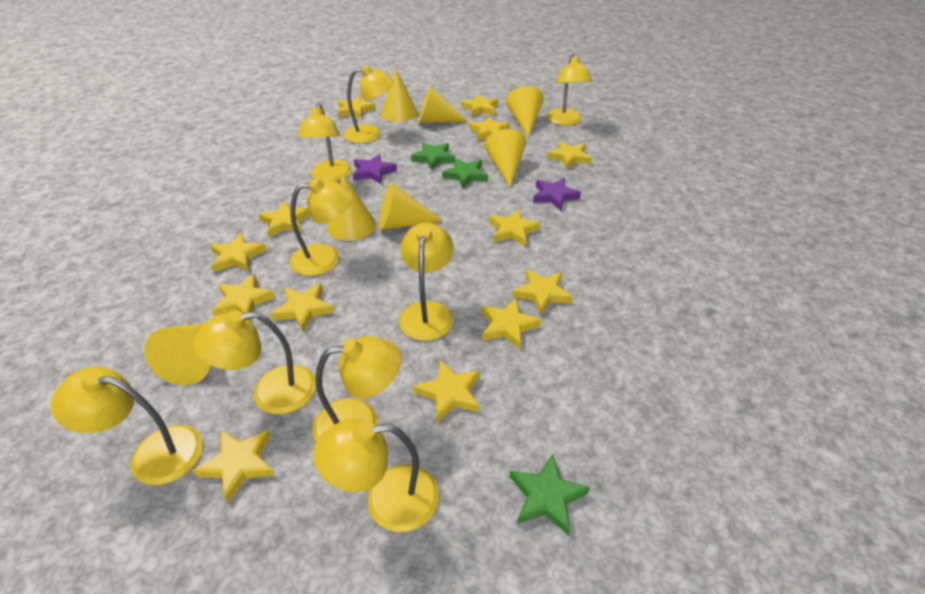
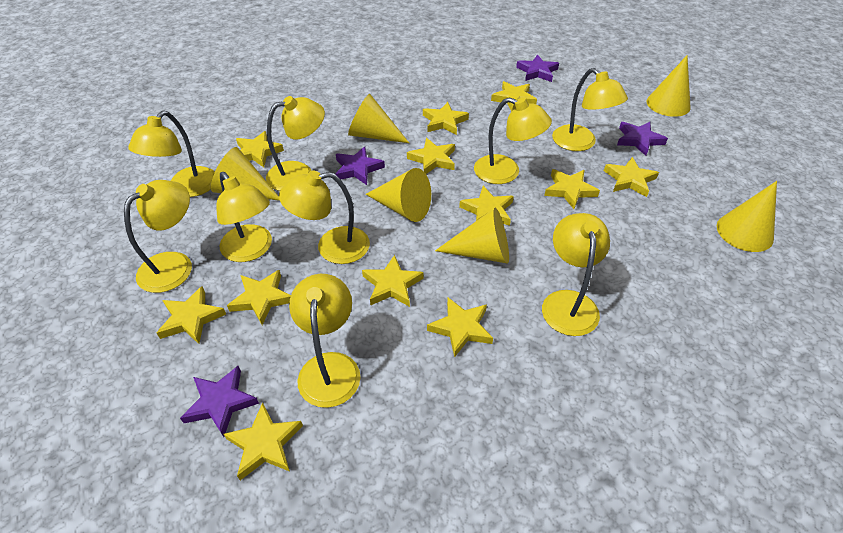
green star: 3 -> 0
purple star: 2 -> 4
yellow cone: 7 -> 6
yellow star: 13 -> 12

